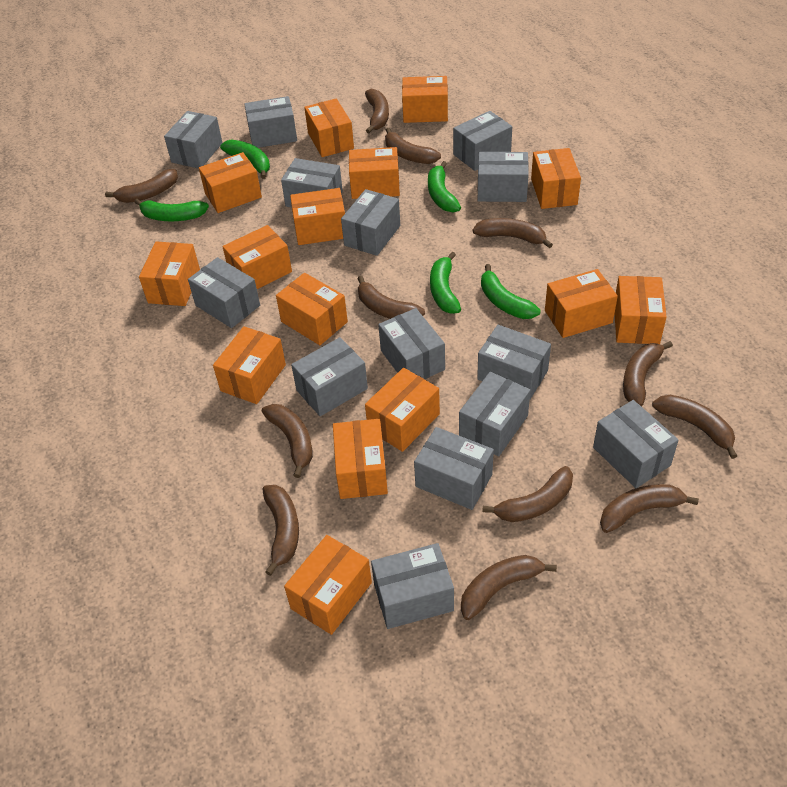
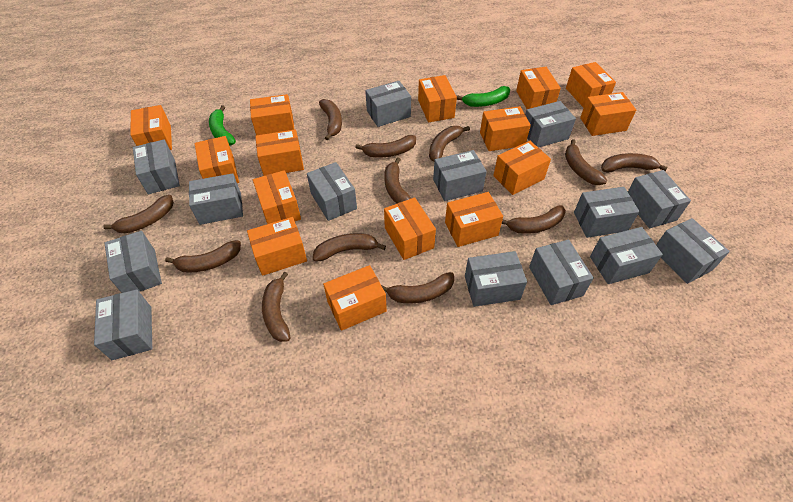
green banana: 5 -> 2

